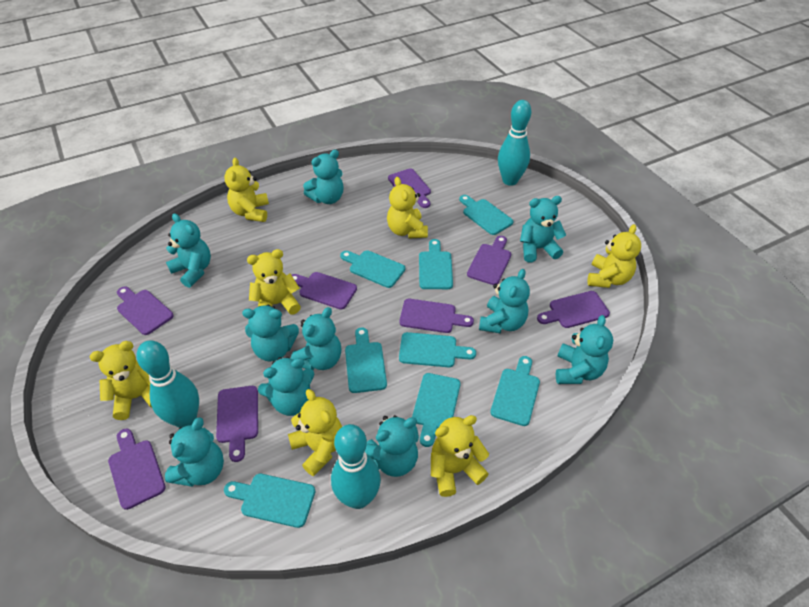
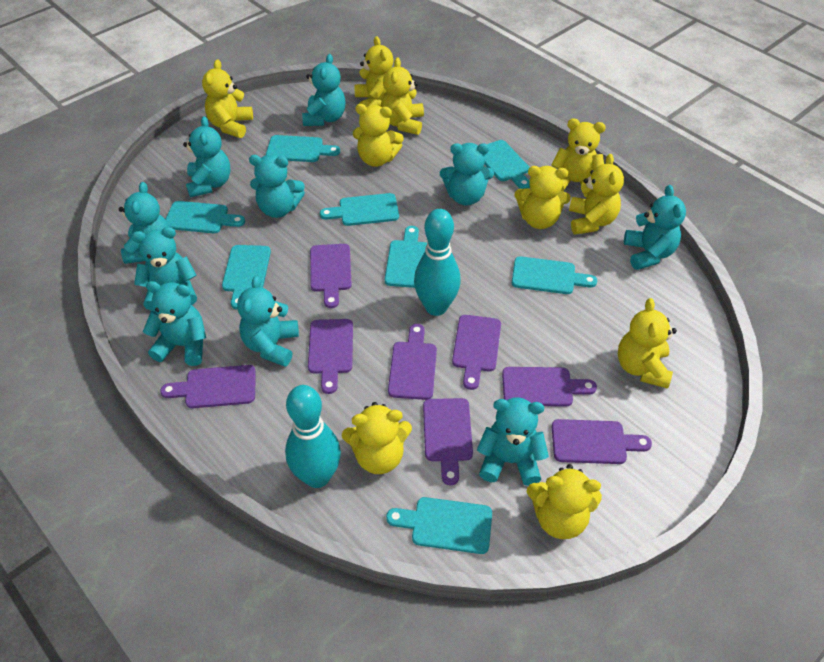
turquoise bowling pin: 3 -> 2
yellow teddy bear: 7 -> 10

